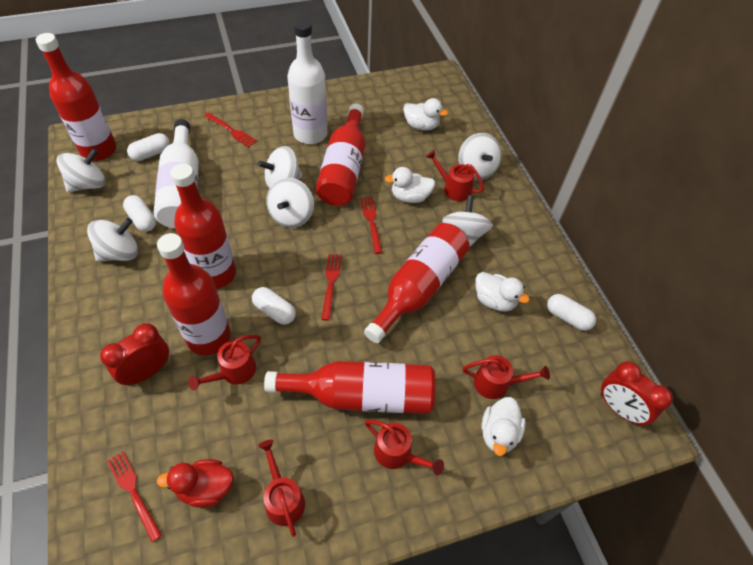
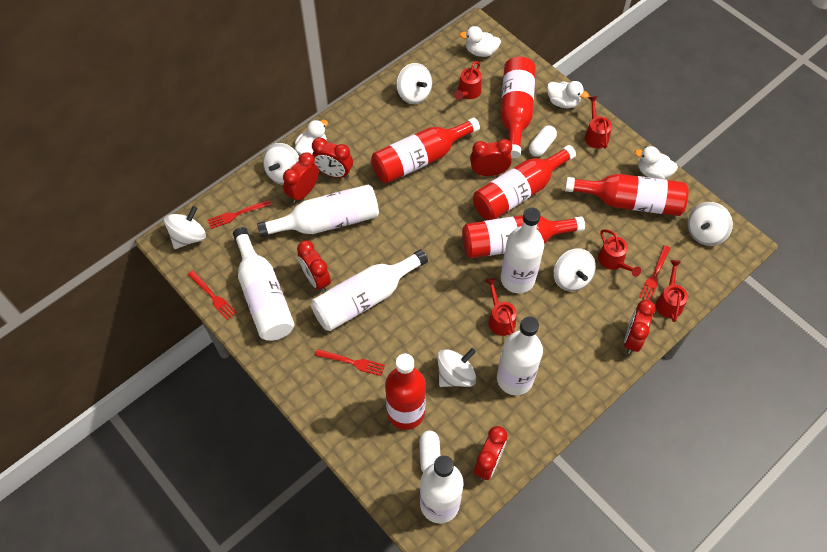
red clock: 2 -> 6
red duck: 1 -> 0
white bottle: 2 -> 6
white capsule: 4 -> 2

